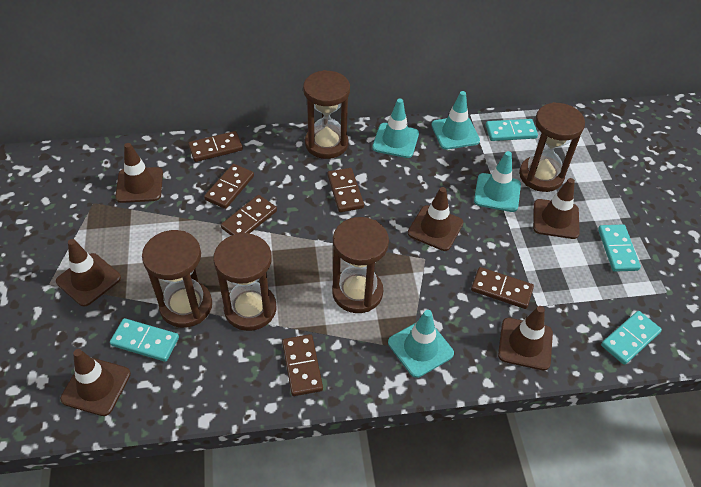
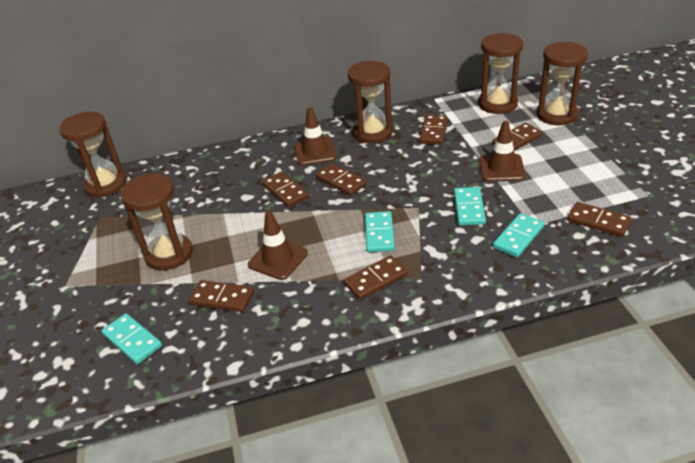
brown domino: 6 -> 7
brown traffic cone: 6 -> 3
turquoise traffic cone: 4 -> 0

